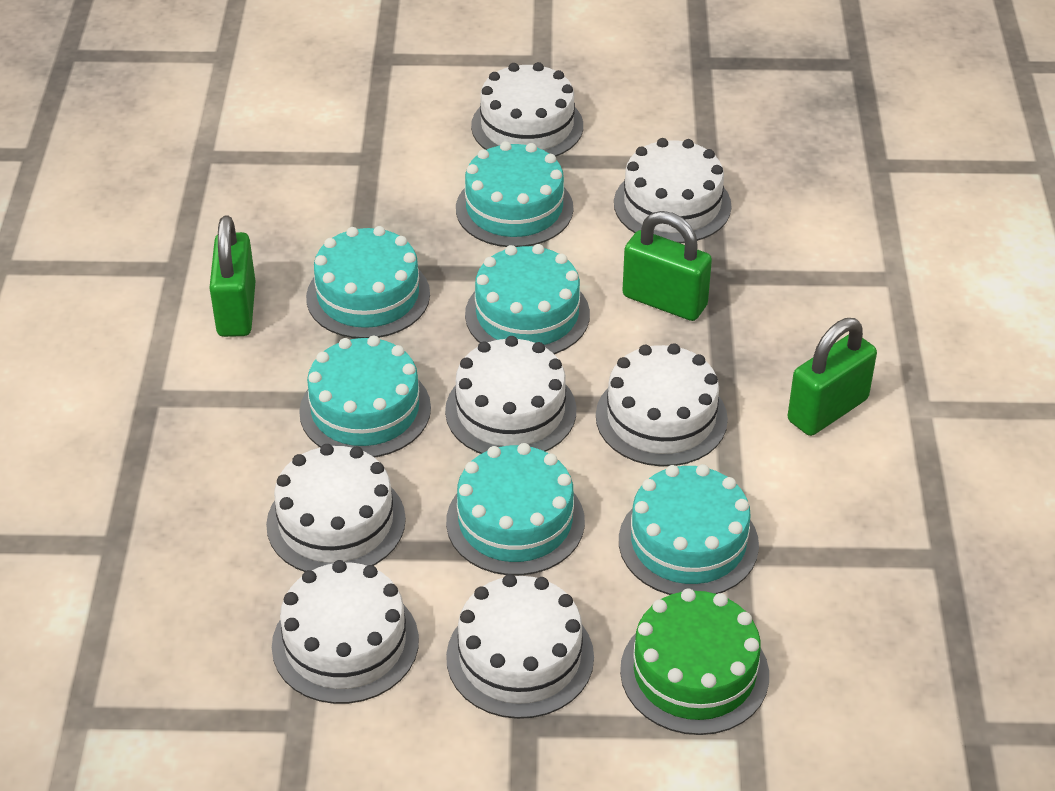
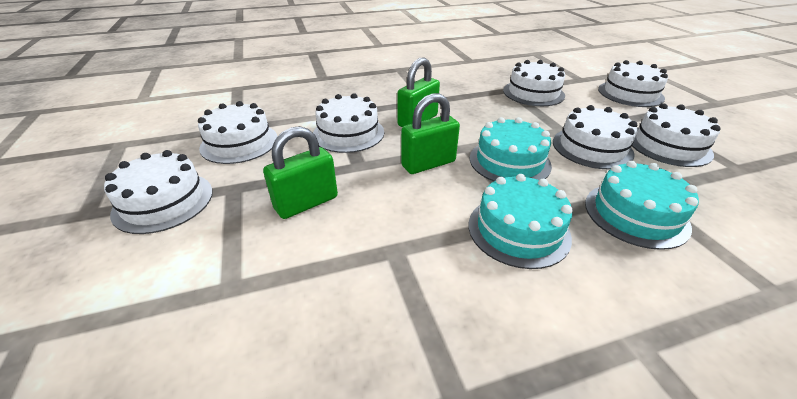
green cake: 1 -> 0
turquoise cake: 6 -> 3

